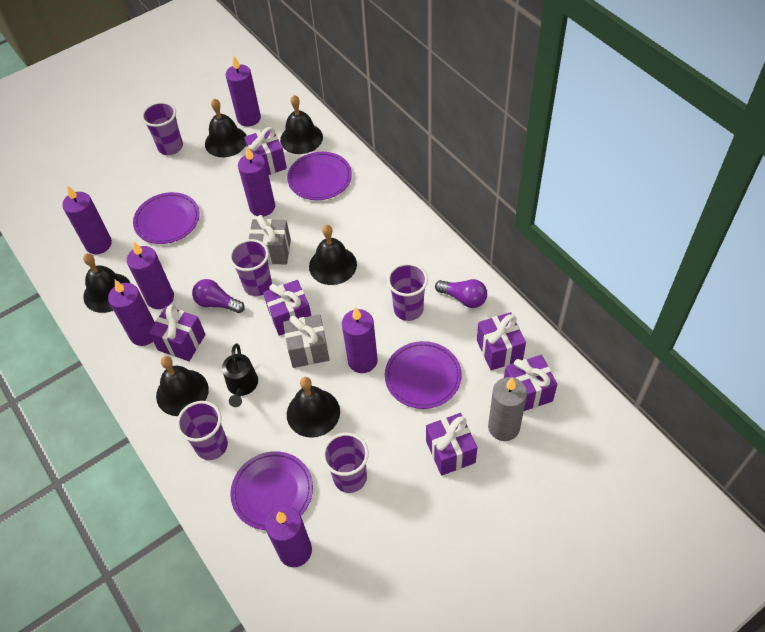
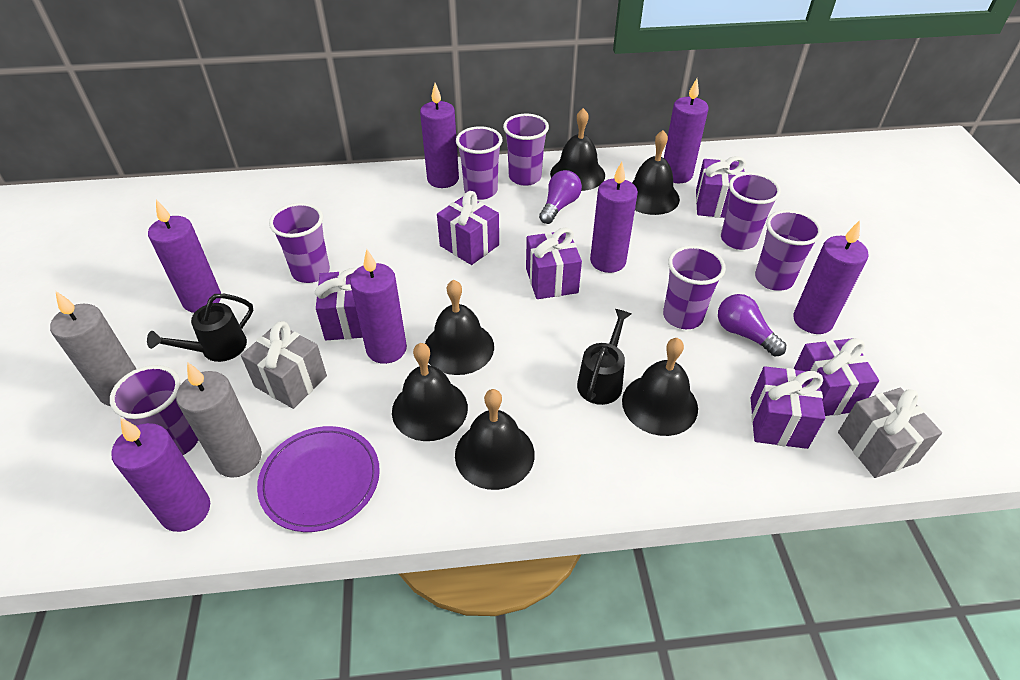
black watering can: 1 -> 2
grey candle: 1 -> 2
purple cup: 5 -> 7
purple plate: 4 -> 1

